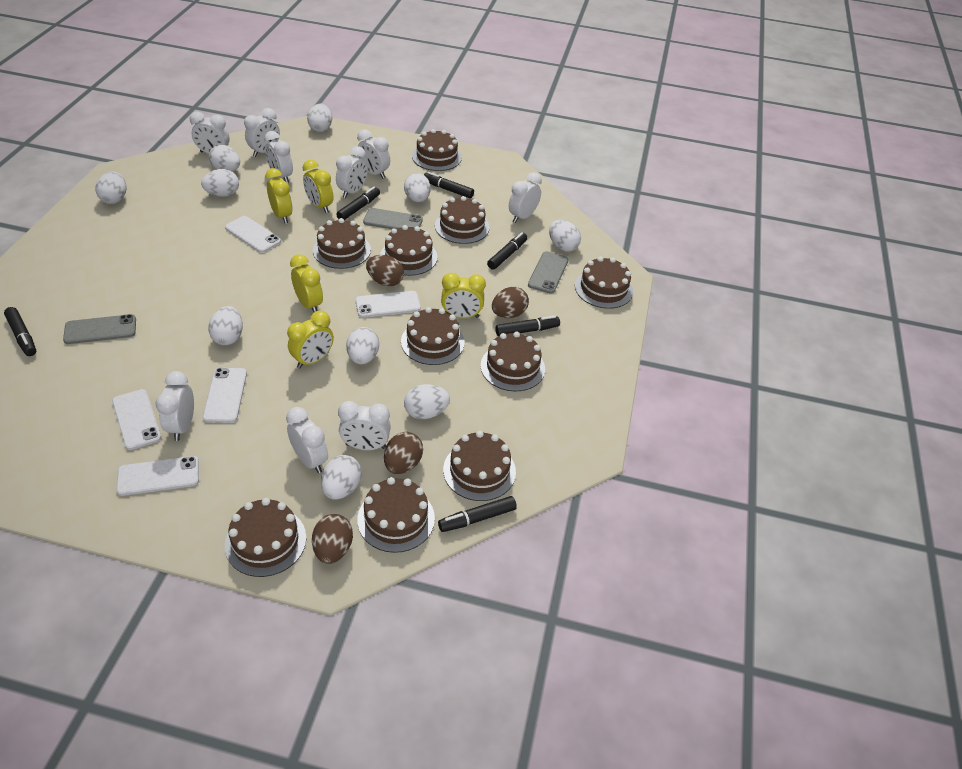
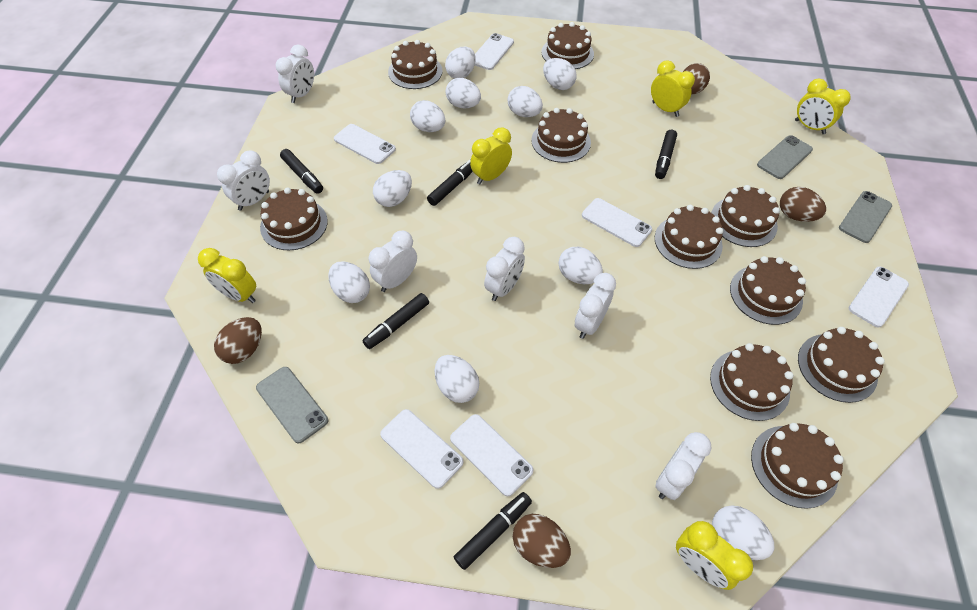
black marker: 6 -> 5
white clock: 9 -> 6
white phone: 5 -> 6

